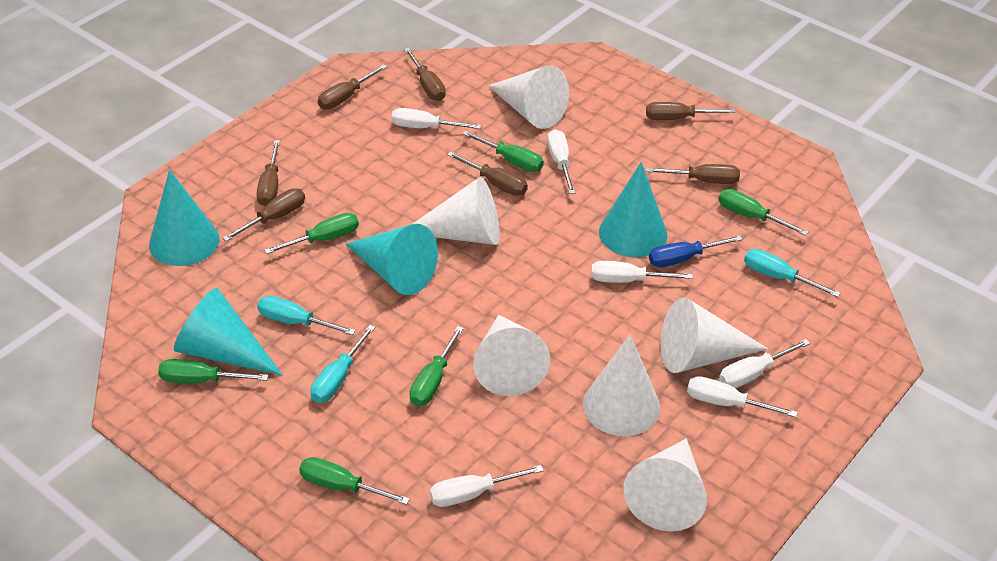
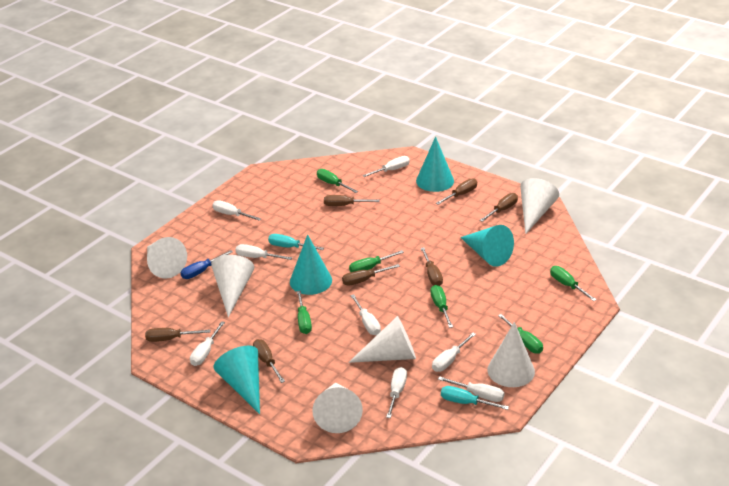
turquoise screwdriver: 3 -> 2
white screwdriver: 6 -> 8

